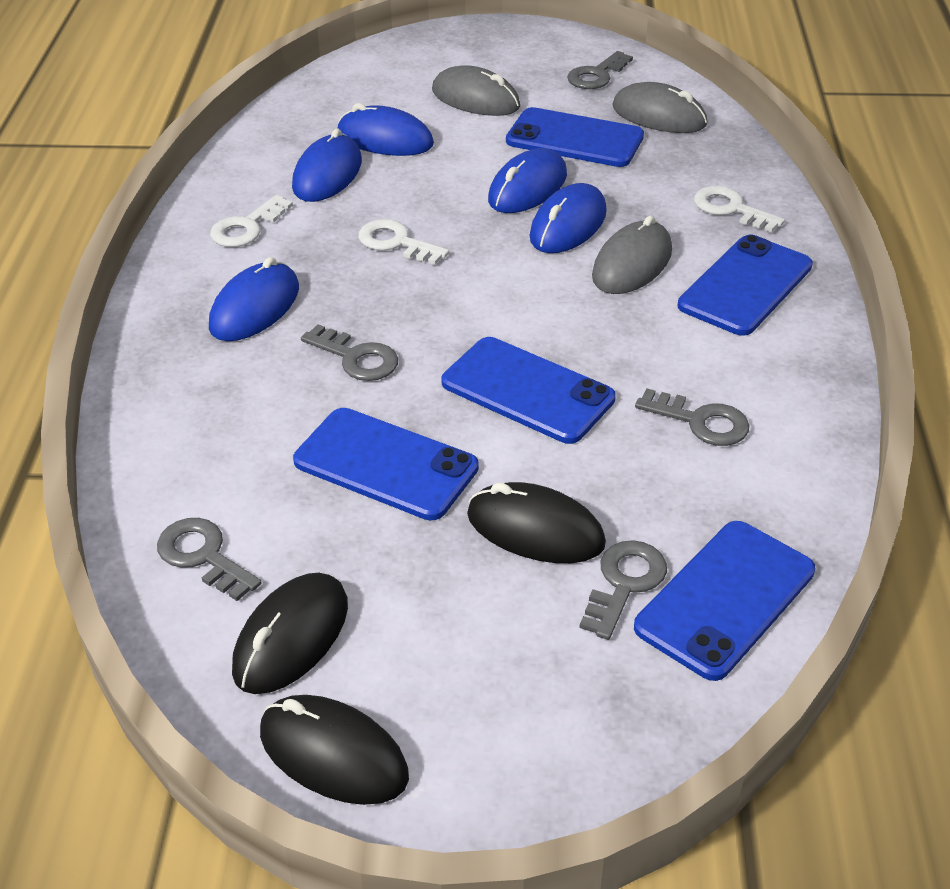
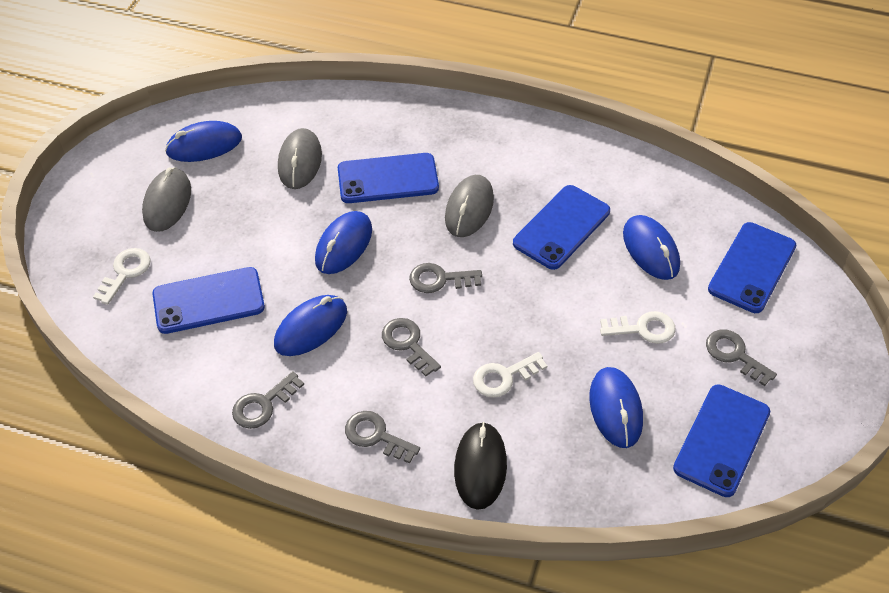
black mouse: 3 -> 1

